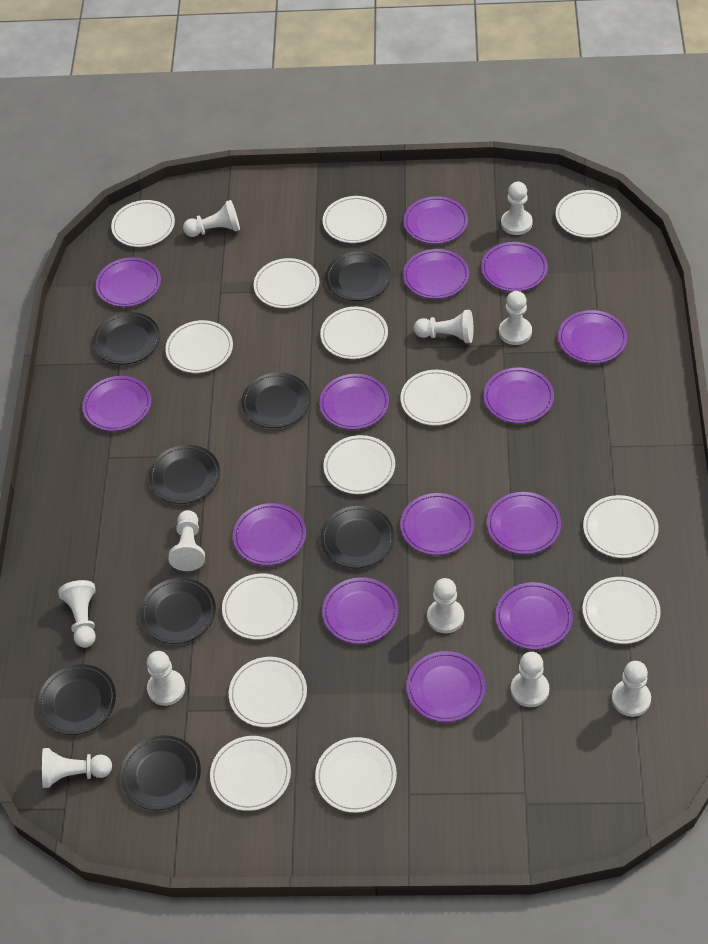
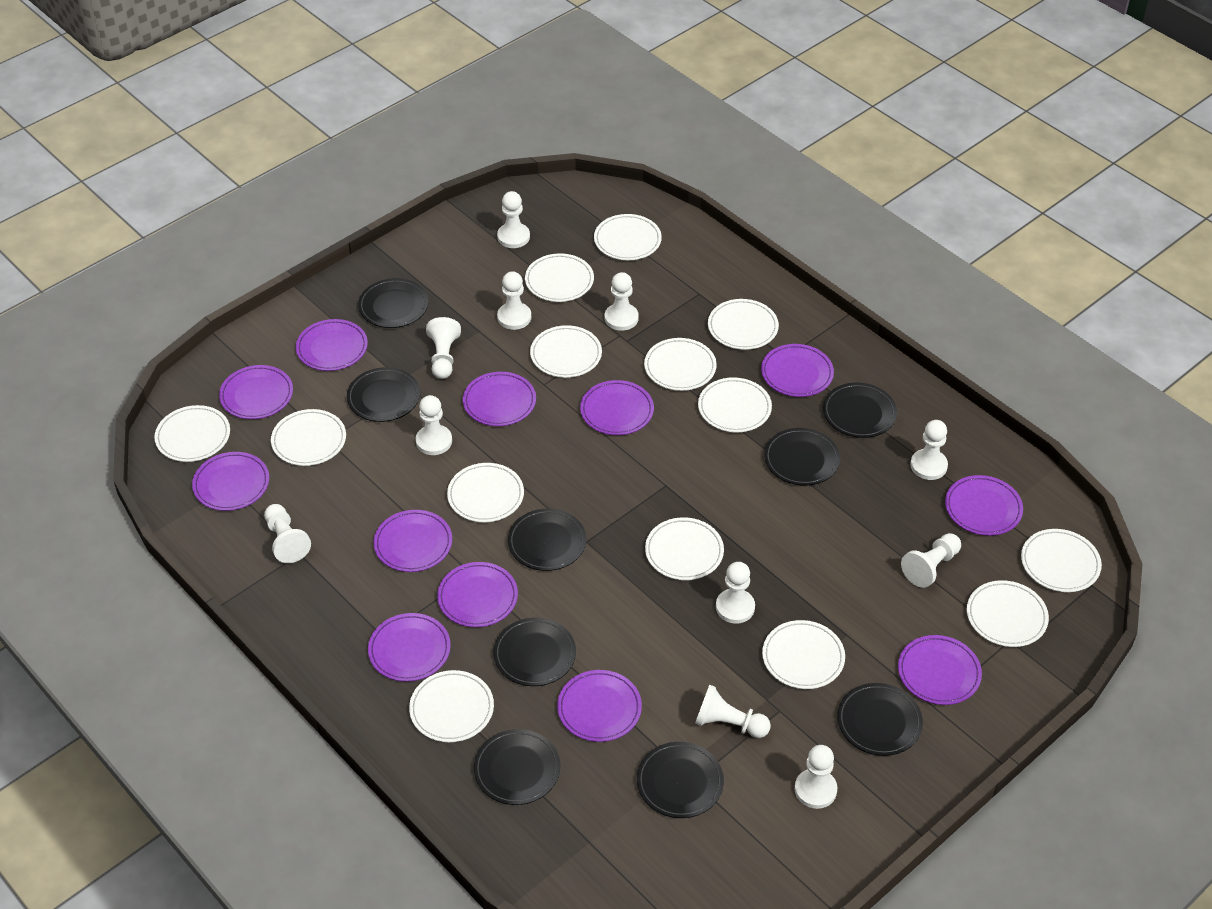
black plate: 8 -> 9
purple plate: 14 -> 12

